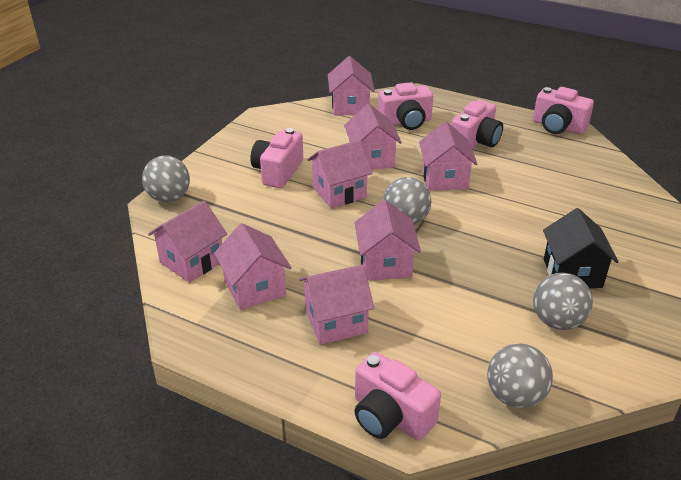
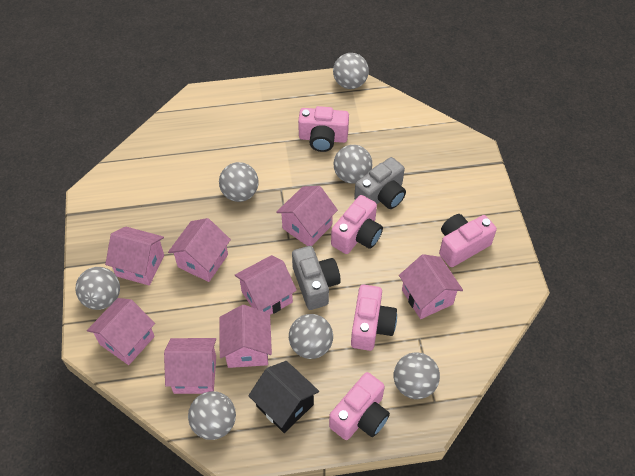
grey ball: 4 -> 7
grey camera: 0 -> 2

